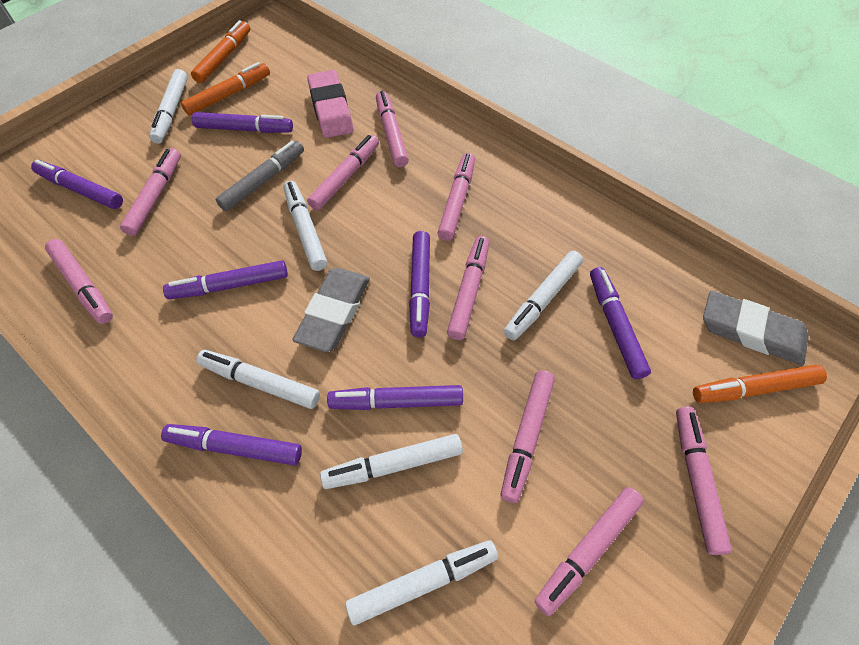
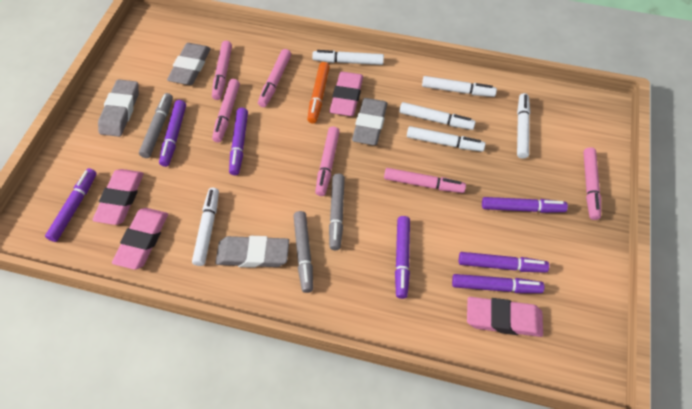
grey eraser: 2 -> 4
grey marker: 1 -> 3
orange marker: 3 -> 1
pink eraser: 1 -> 4
pink marker: 9 -> 6

